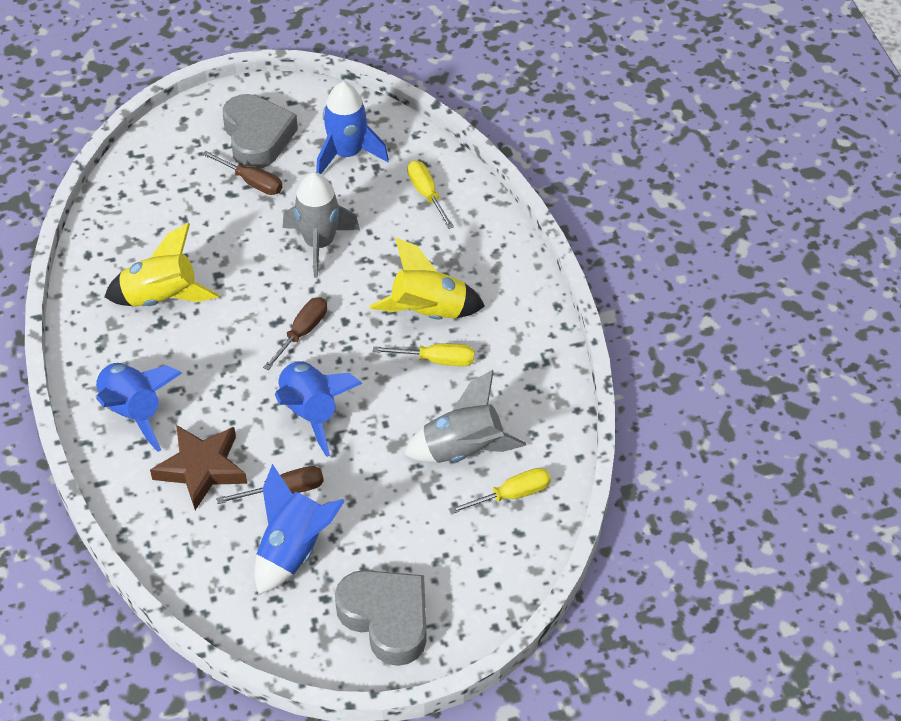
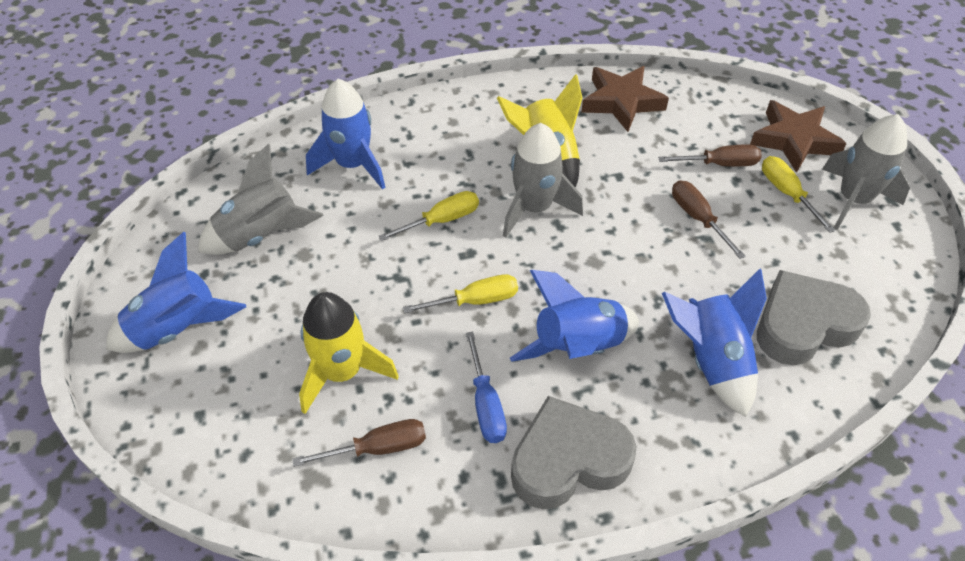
blue screwdriver: 0 -> 1
brown star: 1 -> 2
grey rocket: 2 -> 3

